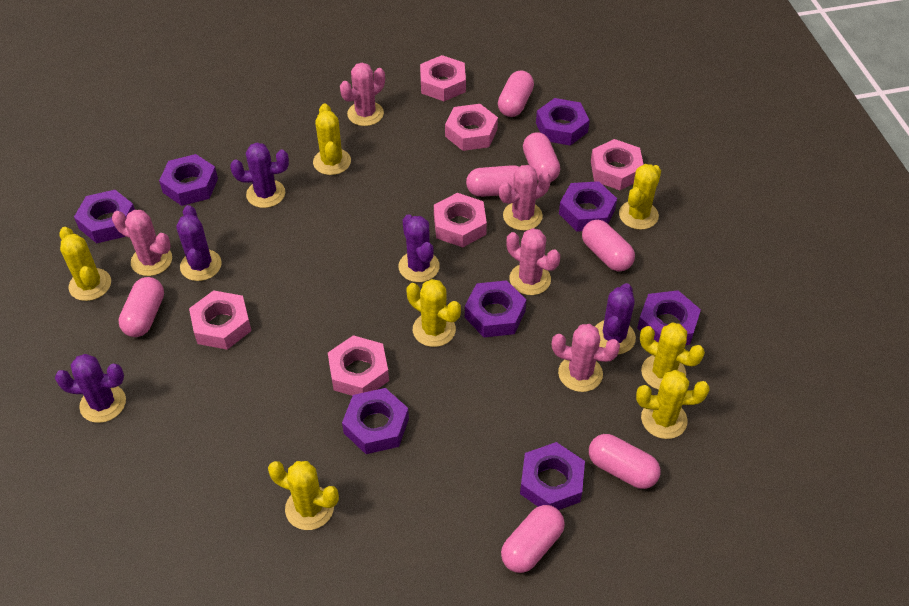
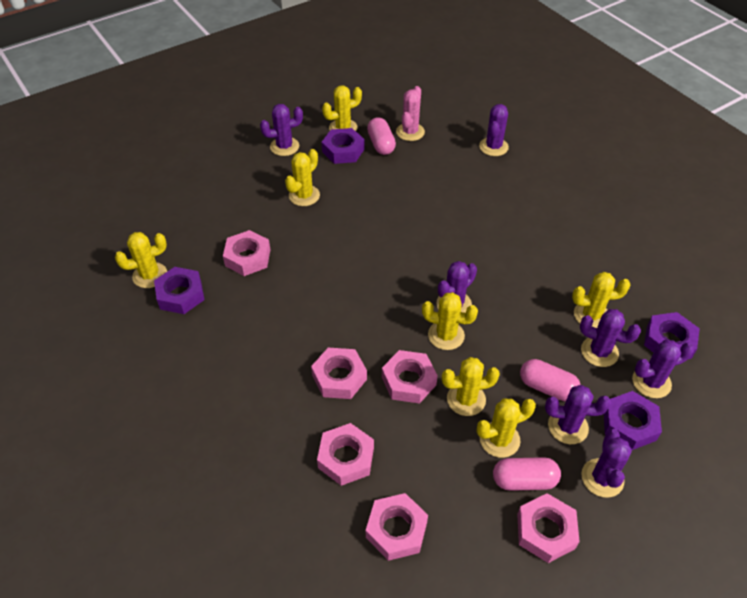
pink cactus: 5 -> 1
pink capsule: 7 -> 3
purple cactus: 5 -> 7
purple nut: 8 -> 4

